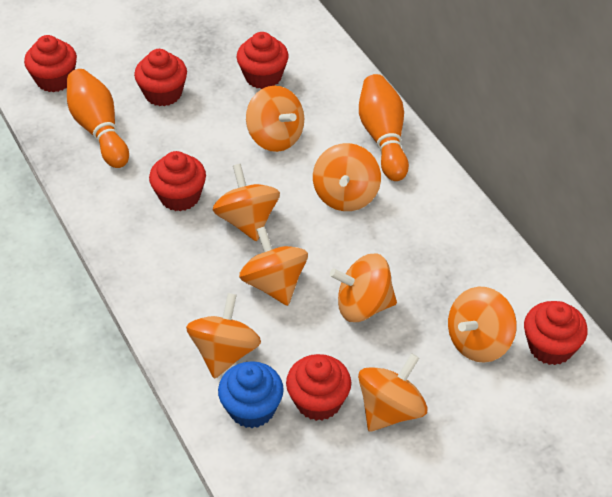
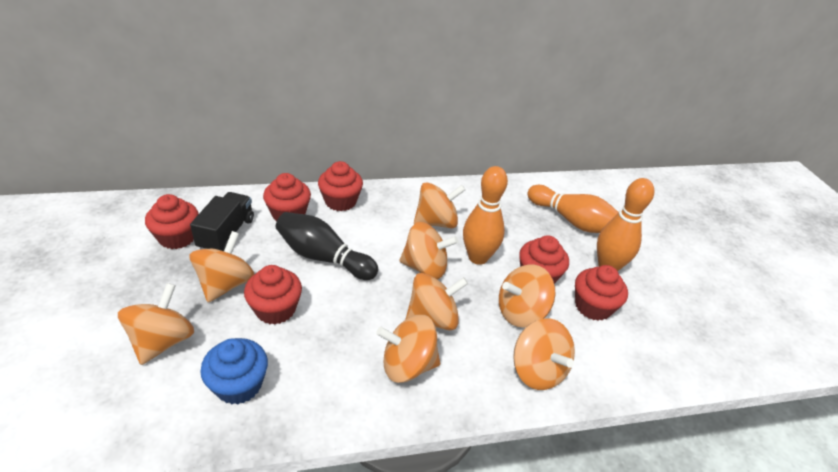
black bowling pin: 0 -> 1
black truck: 0 -> 1
orange bowling pin: 2 -> 3

